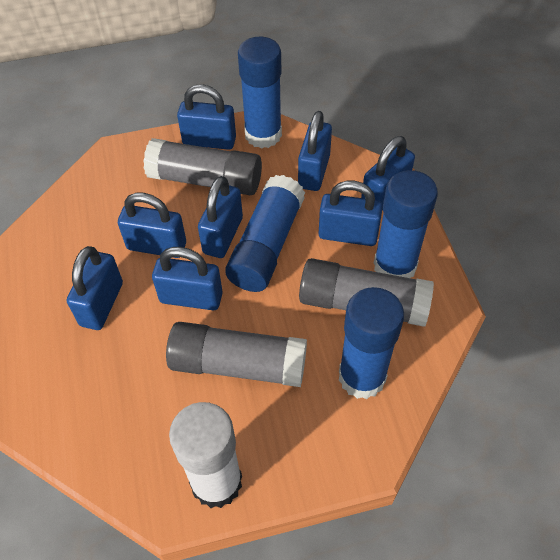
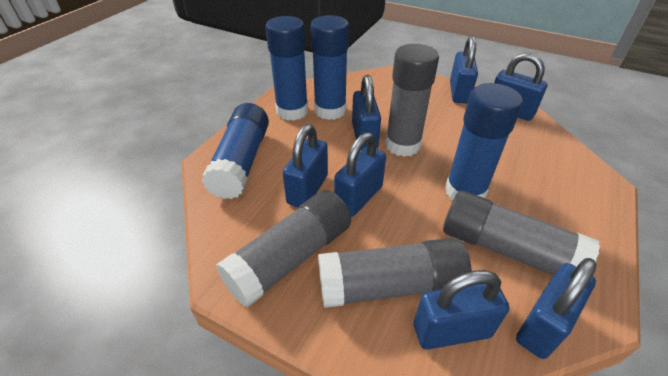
blue padlock: 8 -> 7
grey glue stick: 3 -> 4
white glue stick: 1 -> 0

